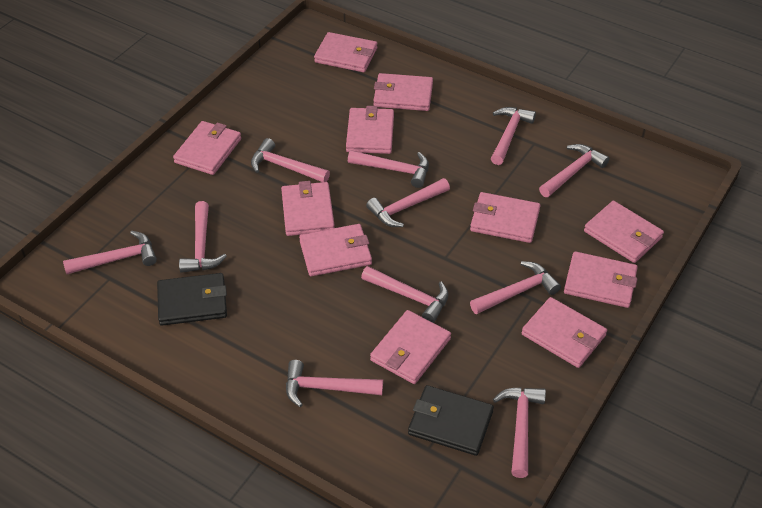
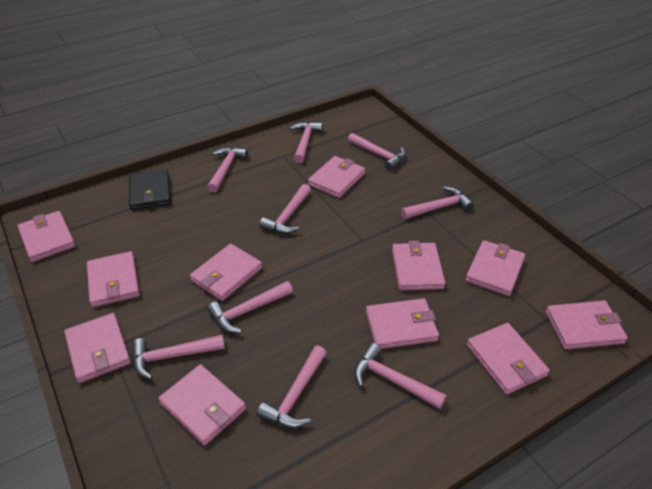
black wallet: 2 -> 1
pink hammer: 11 -> 9

